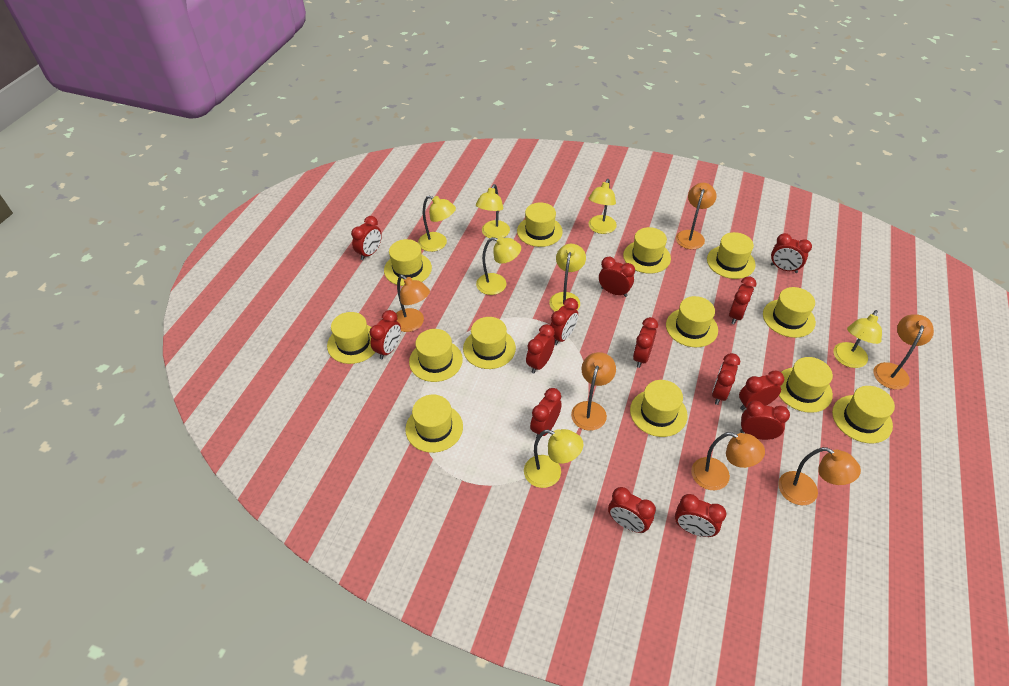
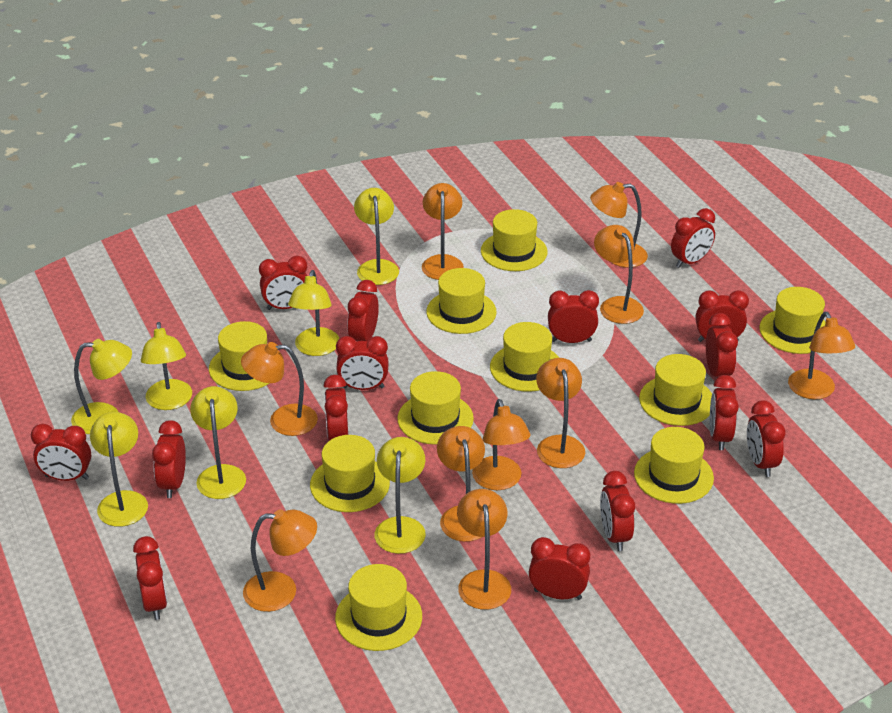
orange lamp: 6 -> 10
red clock: 14 -> 15
yellow hat: 13 -> 10

